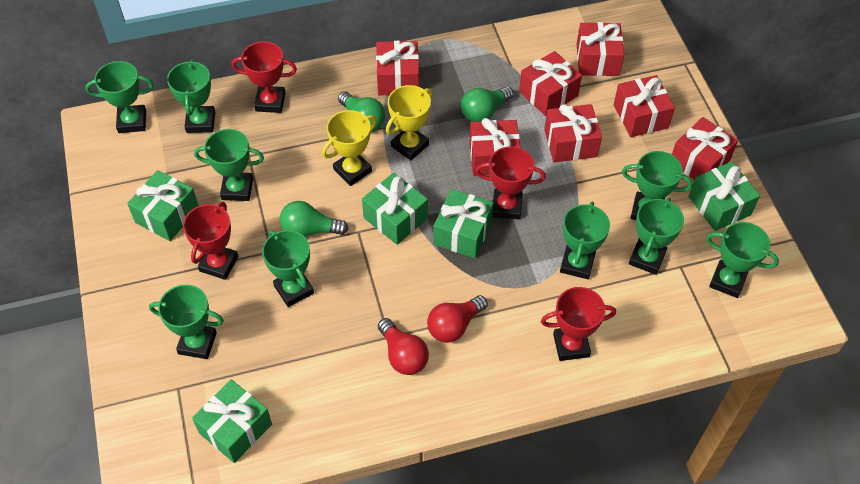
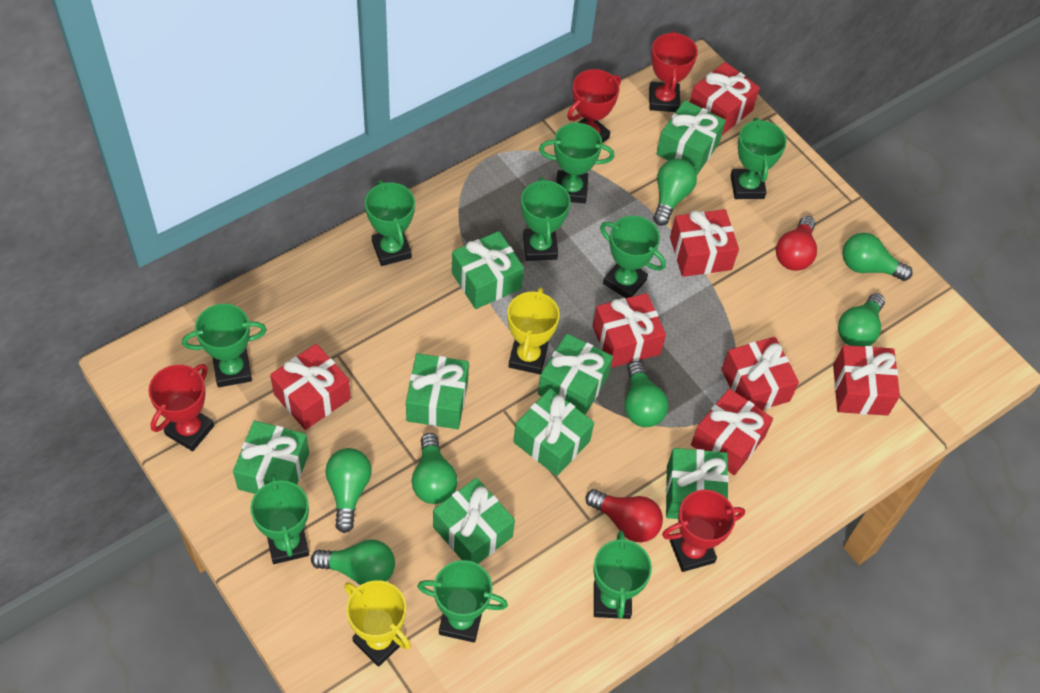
green gift: 5 -> 8
green light bulb: 3 -> 7

